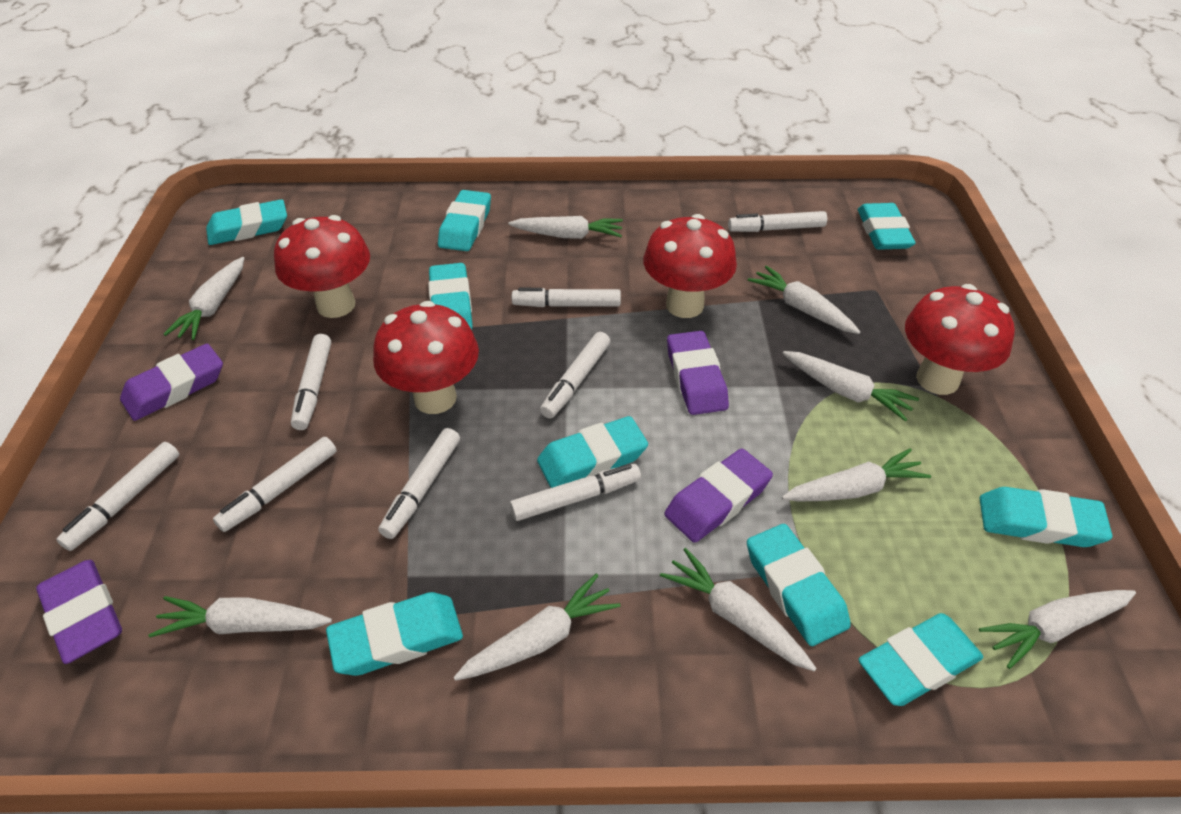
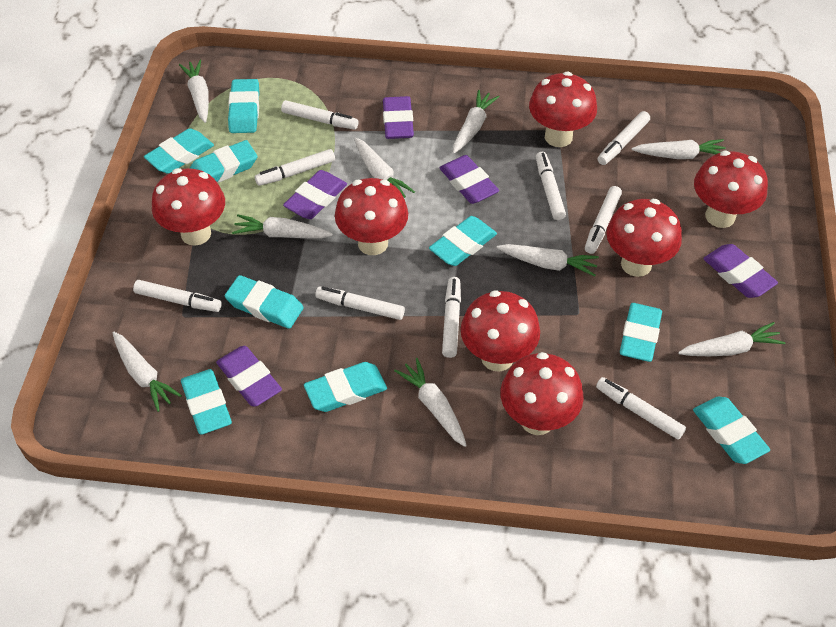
purple eraser: 4 -> 5
red mushroom: 4 -> 7
white marker: 8 -> 9

